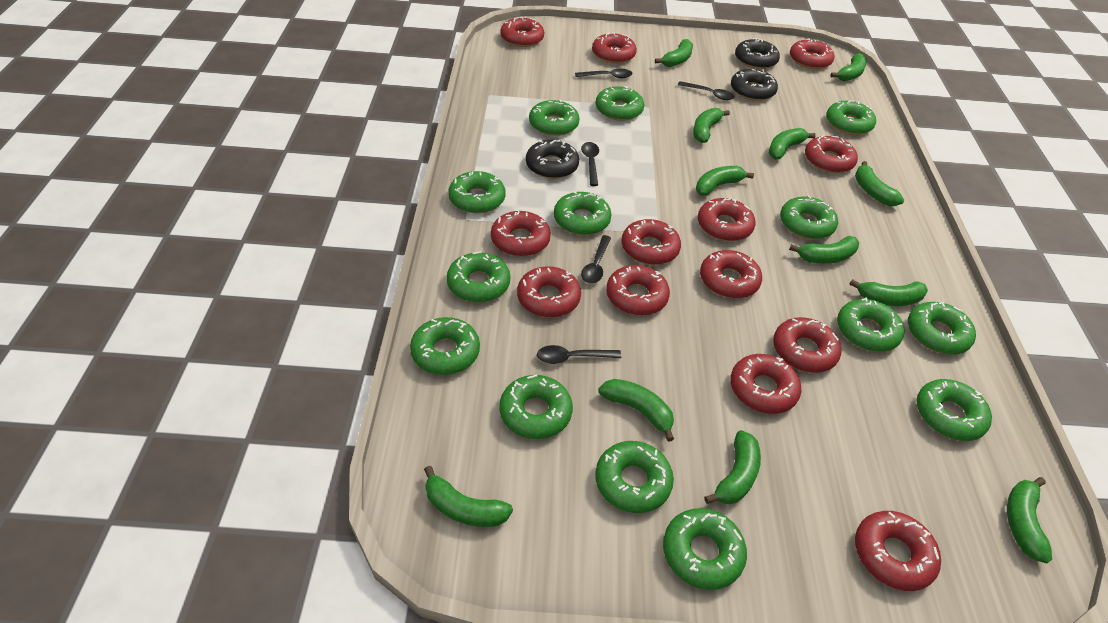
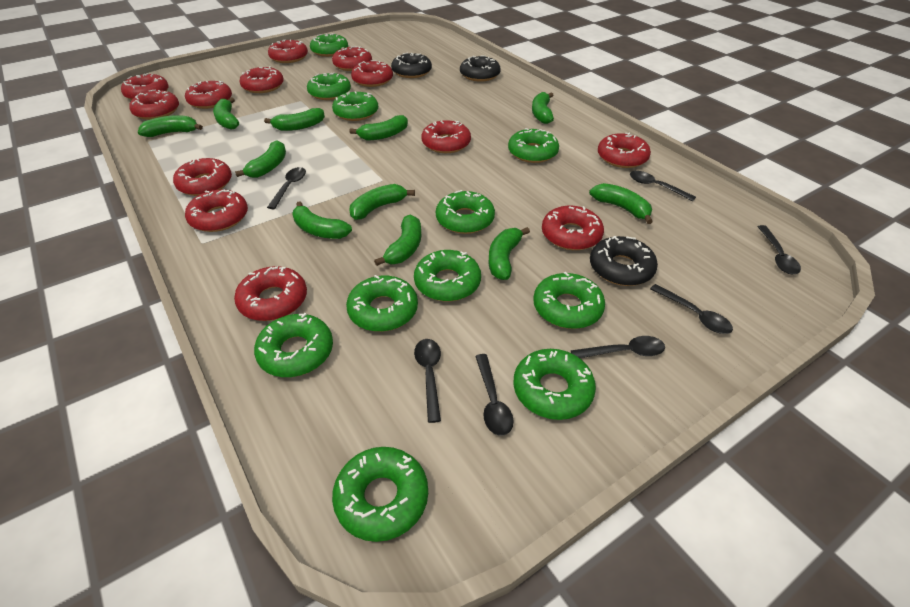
black spoon: 5 -> 7
green banana: 12 -> 11
green donut: 14 -> 11

